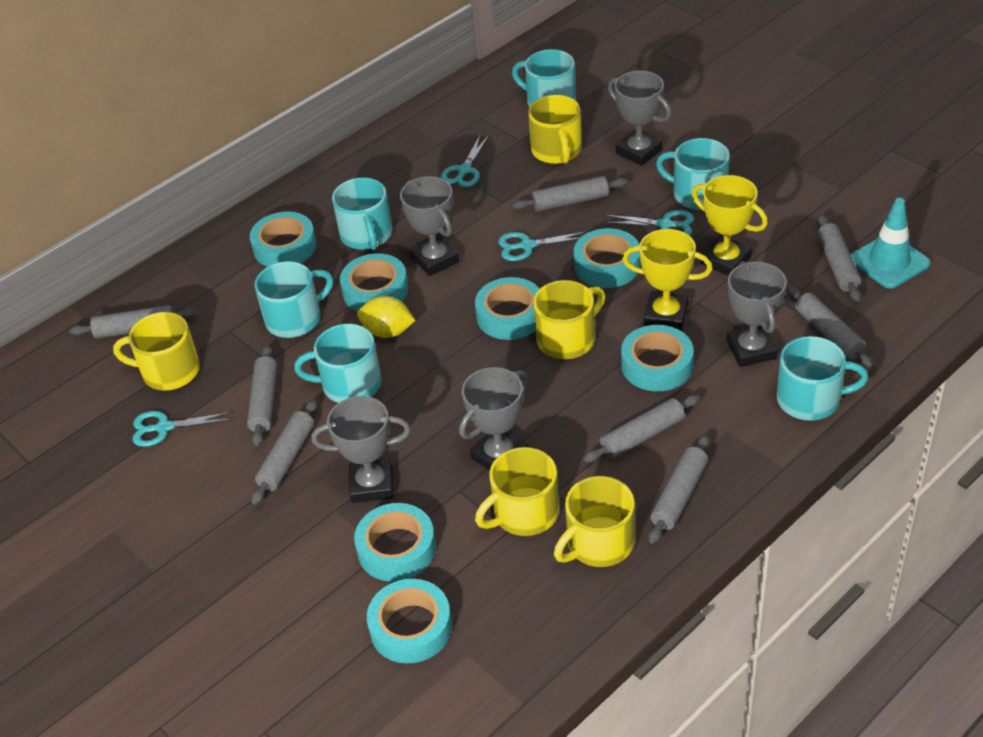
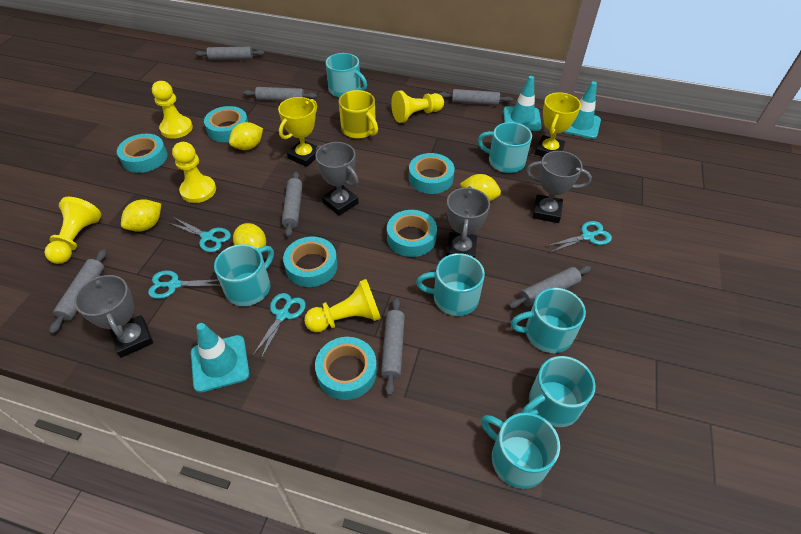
grey rolling pin: 8 -> 7
grey trophy: 5 -> 4
turquoise mug: 6 -> 7
turquoise tape: 7 -> 6
turquoise traffic cone: 1 -> 3
yellow lemon: 1 -> 4
yellow mug: 5 -> 1
yellow pawn: 0 -> 5

